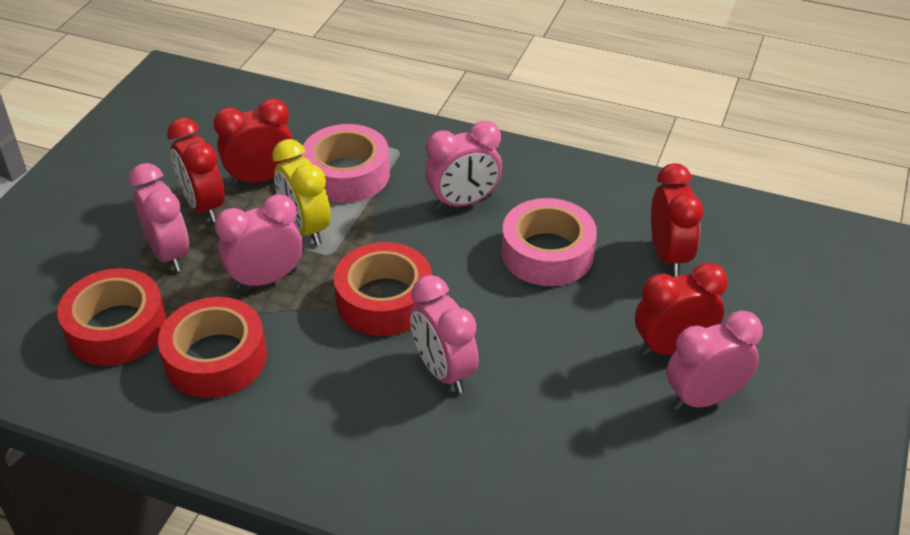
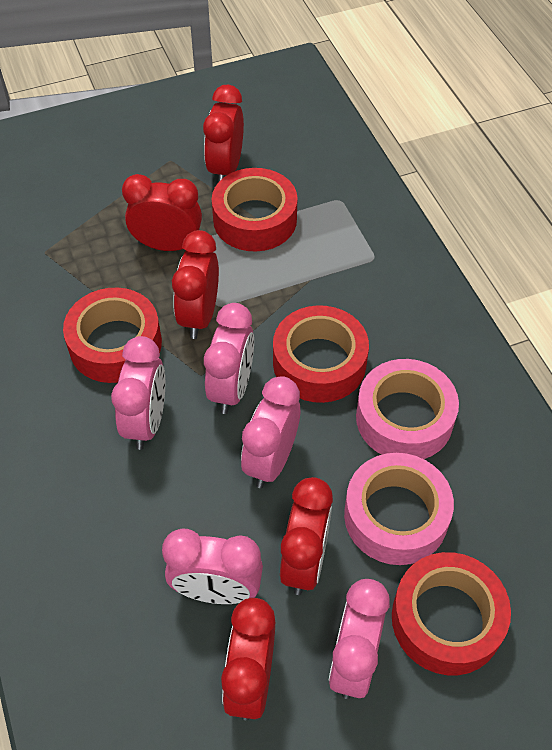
red clock: 4 -> 5
red tape: 3 -> 4
yellow clock: 1 -> 0

